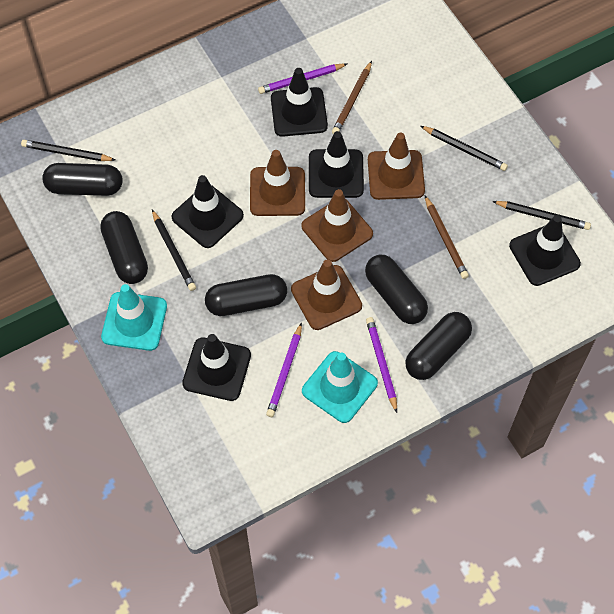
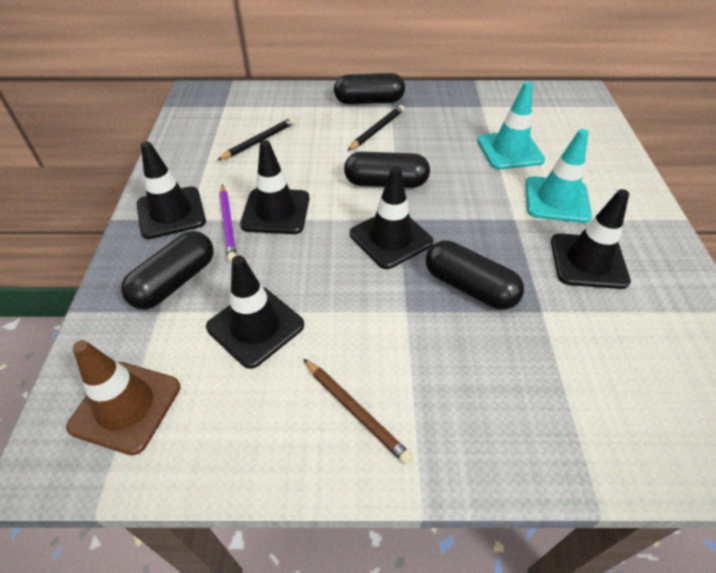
black capsule: 5 -> 4
black pencil: 4 -> 2
brown pencil: 2 -> 1
brown traffic cone: 4 -> 1
purple pencil: 3 -> 1

